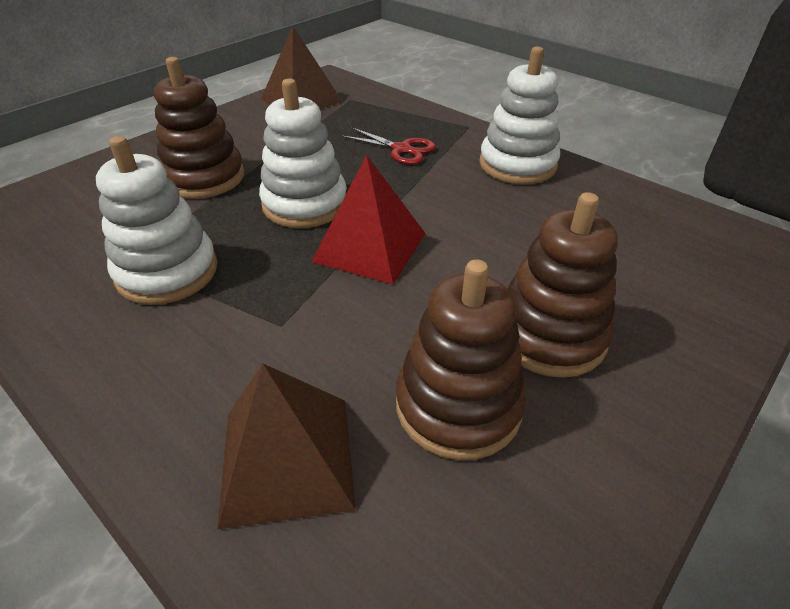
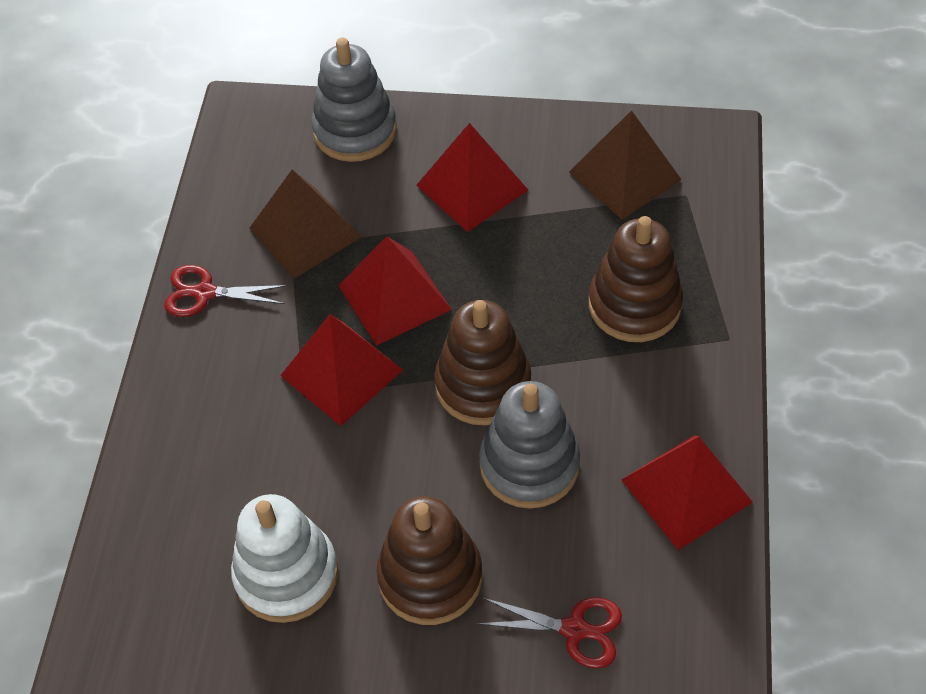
grey stacking toy: 0 -> 2
red pyramid: 1 -> 4
red scissors: 1 -> 2
white stacking toy: 3 -> 1

